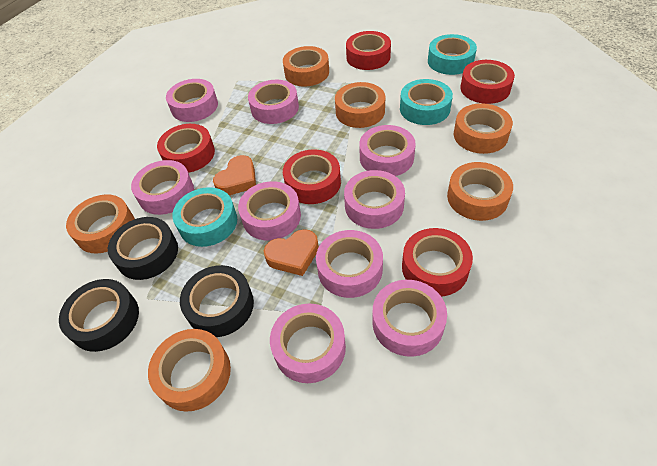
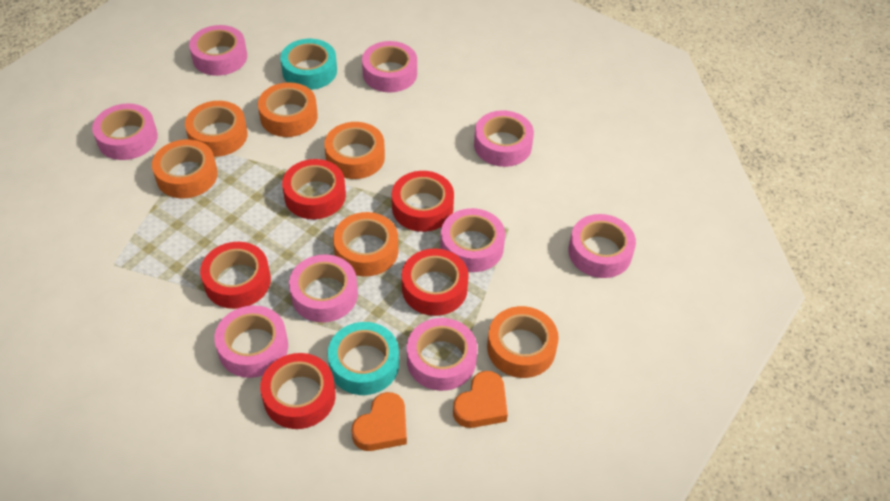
black tape: 3 -> 0
turquoise tape: 3 -> 2

